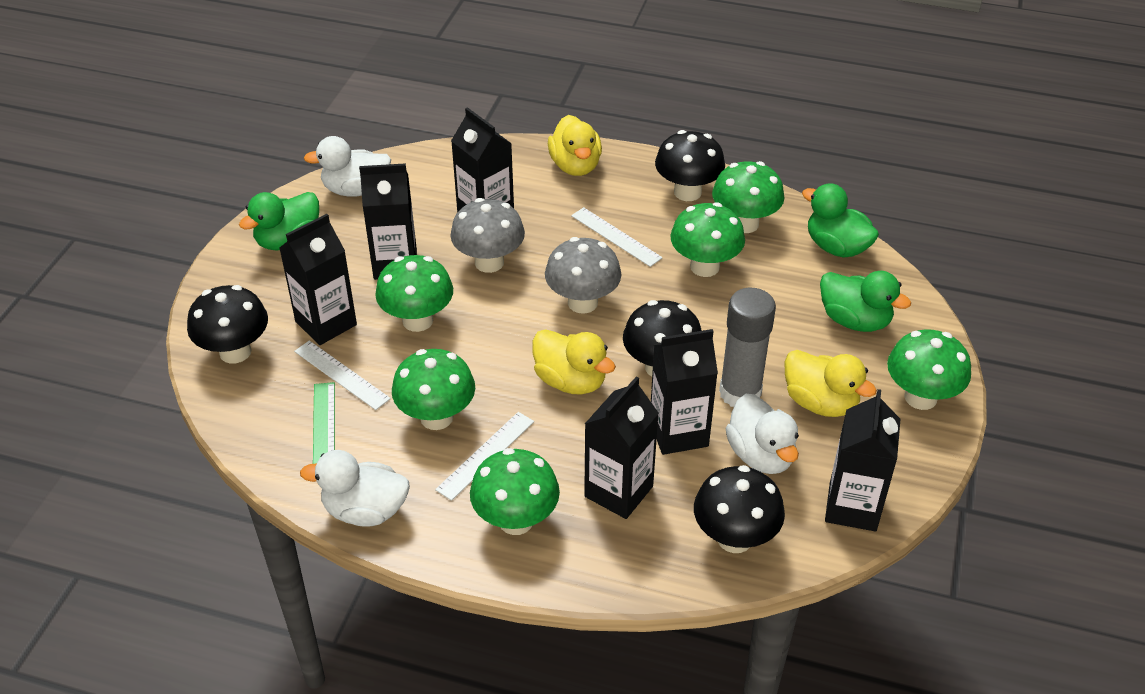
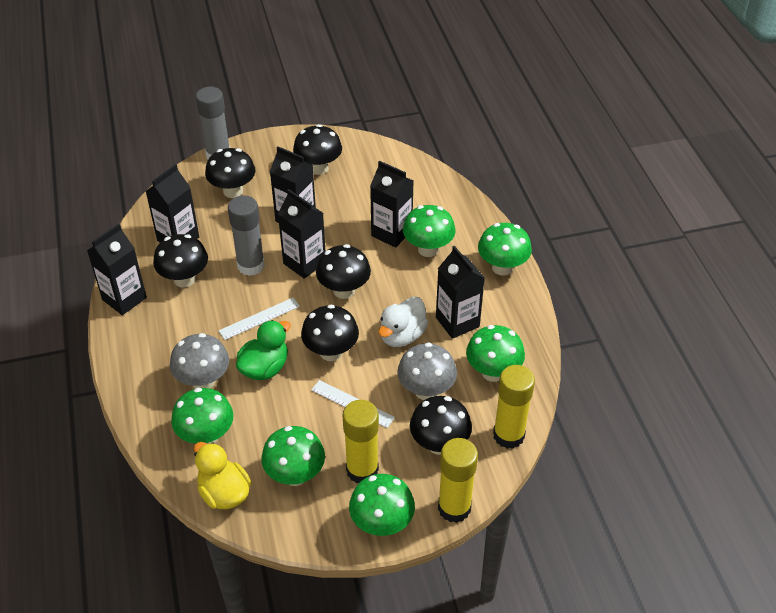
black mushroom: 4 -> 6
green duck: 3 -> 1
green ruler: 1 -> 0
grey glue stick: 1 -> 2
white duck: 3 -> 1
white ruler: 3 -> 2
yellow duck: 3 -> 1
yellow glue stick: 0 -> 3

